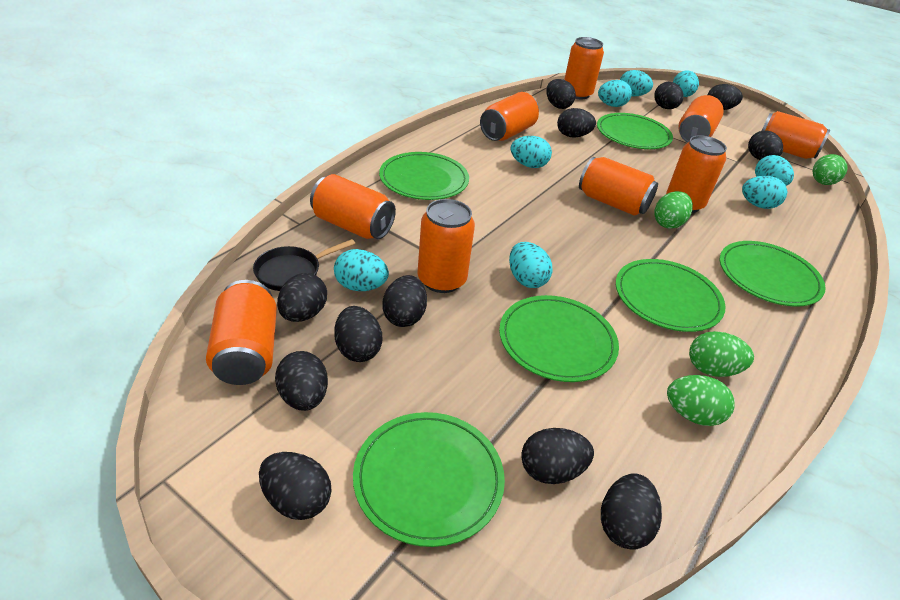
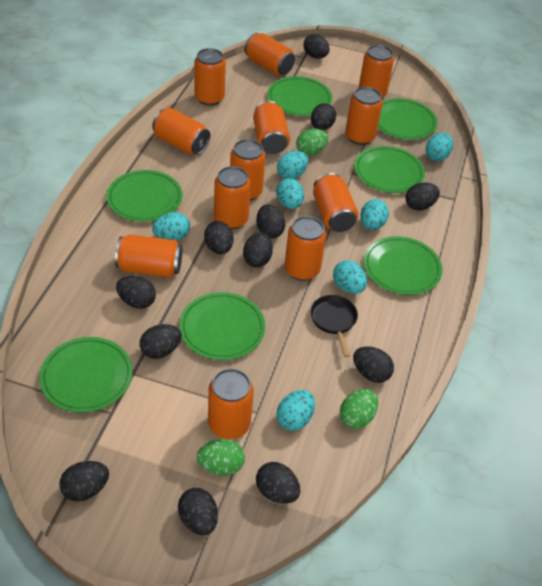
green egg: 4 -> 3
green plate: 6 -> 7
orange can: 9 -> 12
turquoise egg: 8 -> 7

